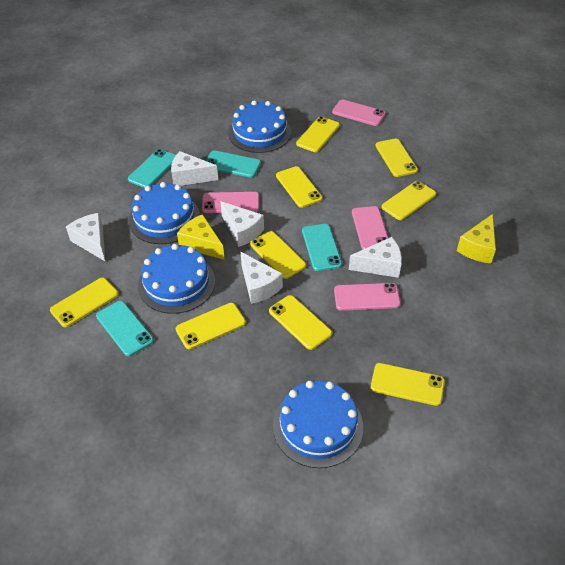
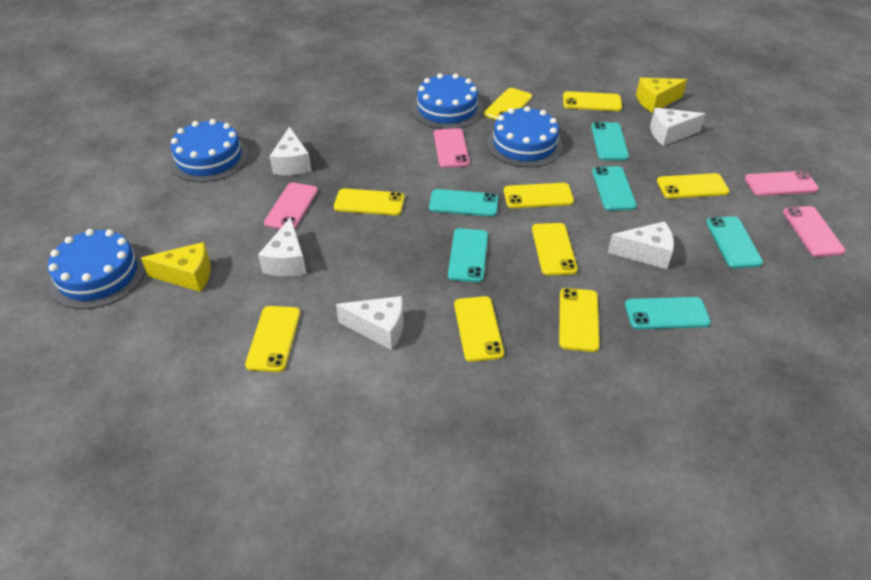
turquoise phone: 4 -> 6

